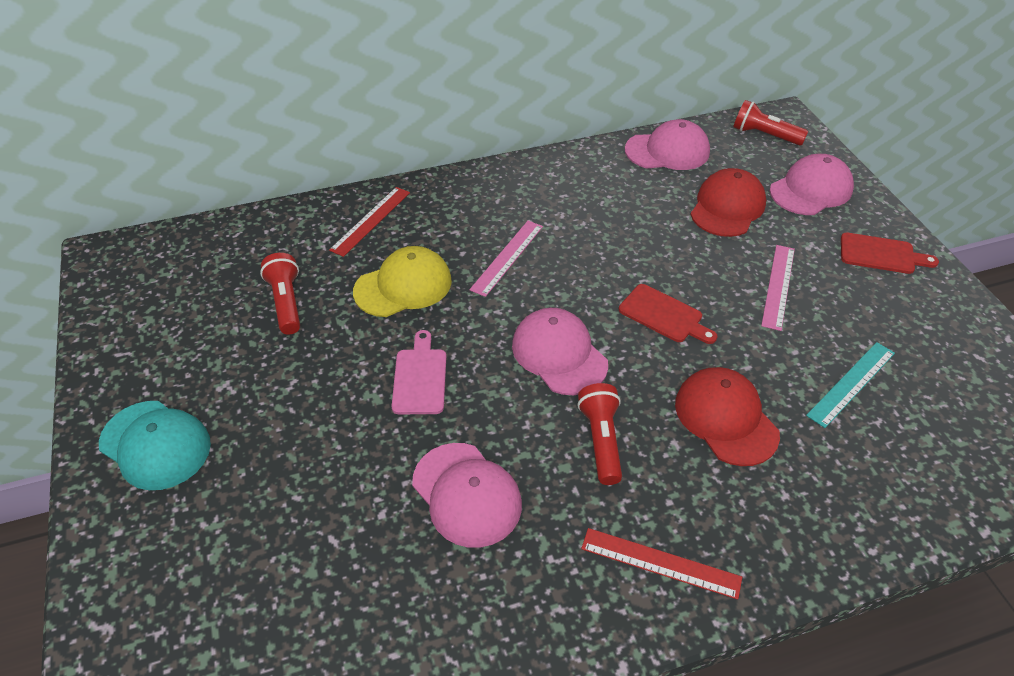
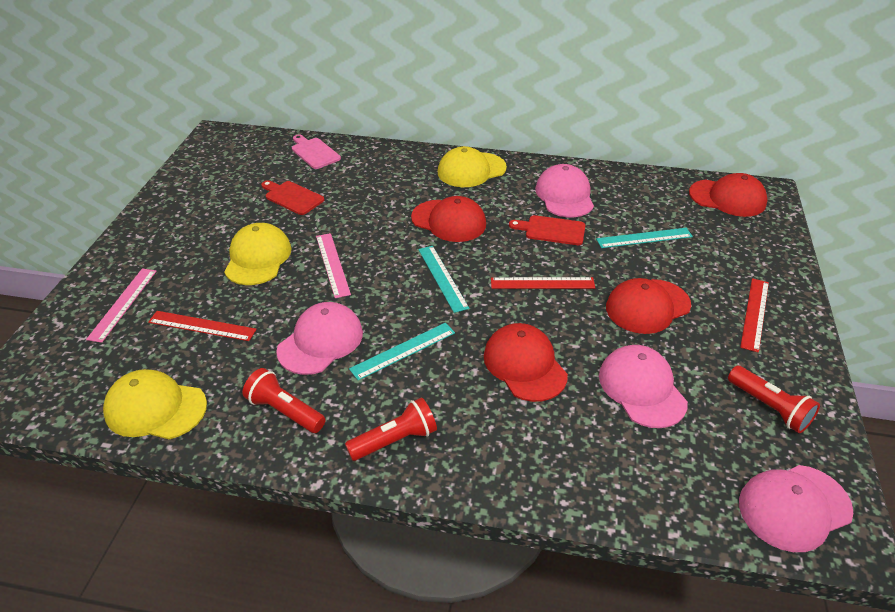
red cap: 2 -> 4
red ruler: 2 -> 3
turquoise cap: 1 -> 0
turquoise ruler: 1 -> 3
yellow cap: 1 -> 3

